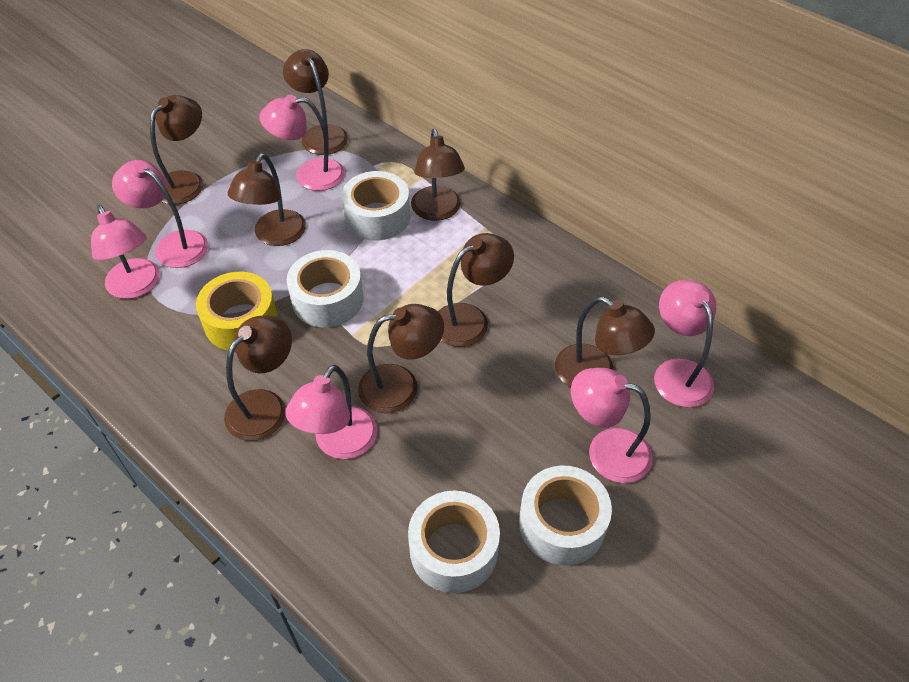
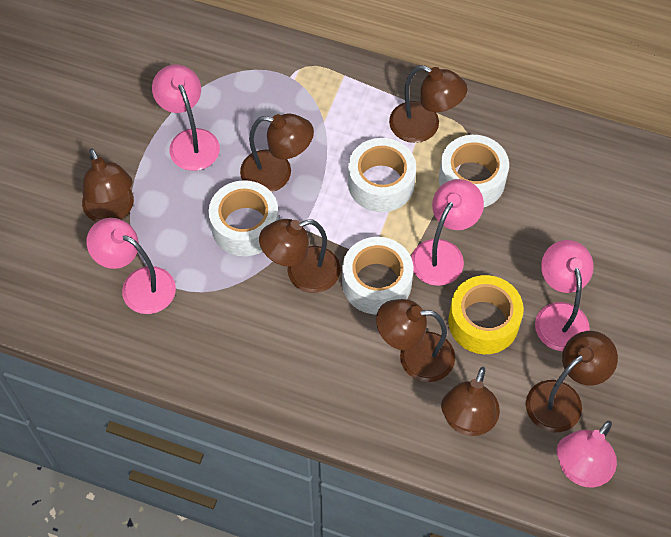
brown lamp: 8 -> 7
pink lamp: 6 -> 5

